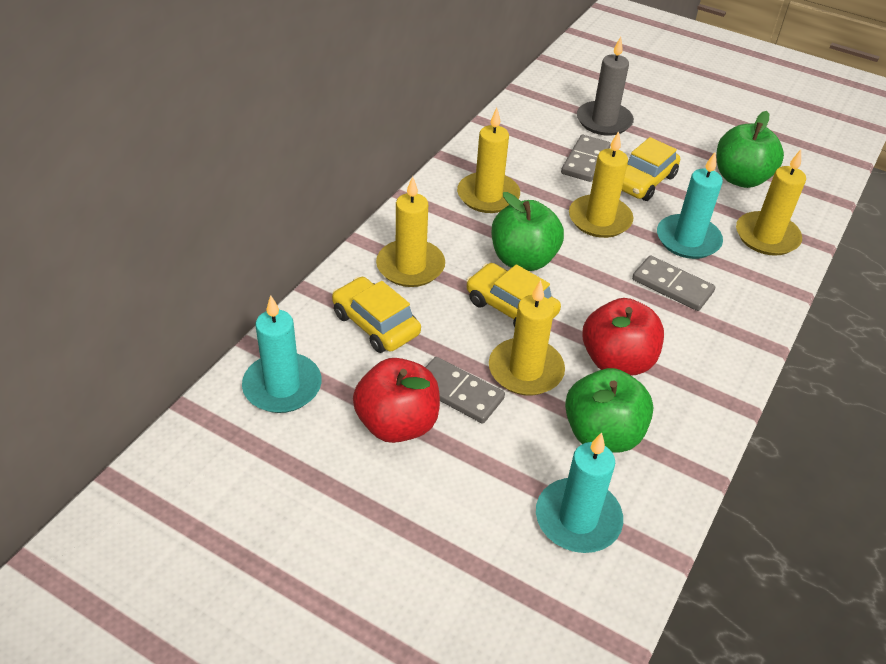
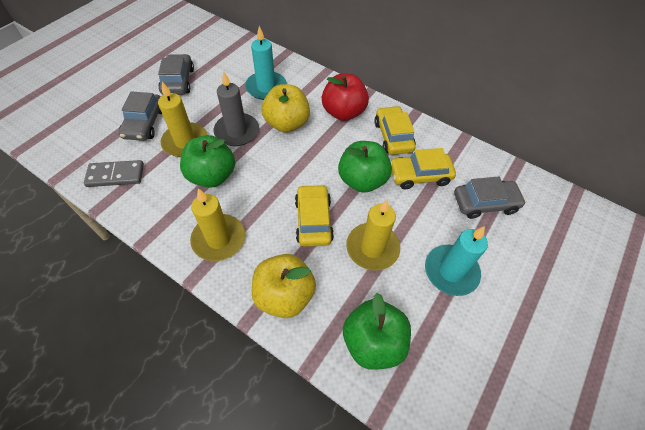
grey car: 0 -> 3
grey domino: 3 -> 1
red apple: 2 -> 1
turquoise candle: 3 -> 2
yellow apple: 0 -> 2
yellow candle: 5 -> 3

